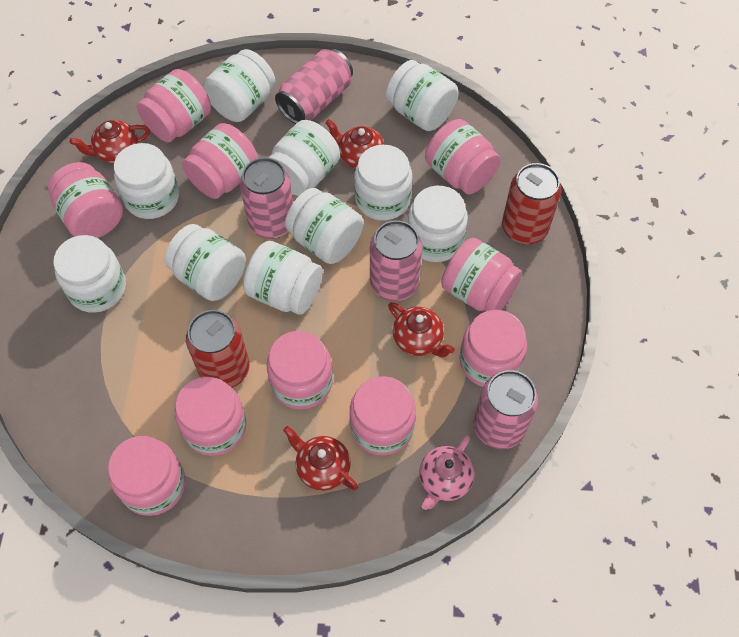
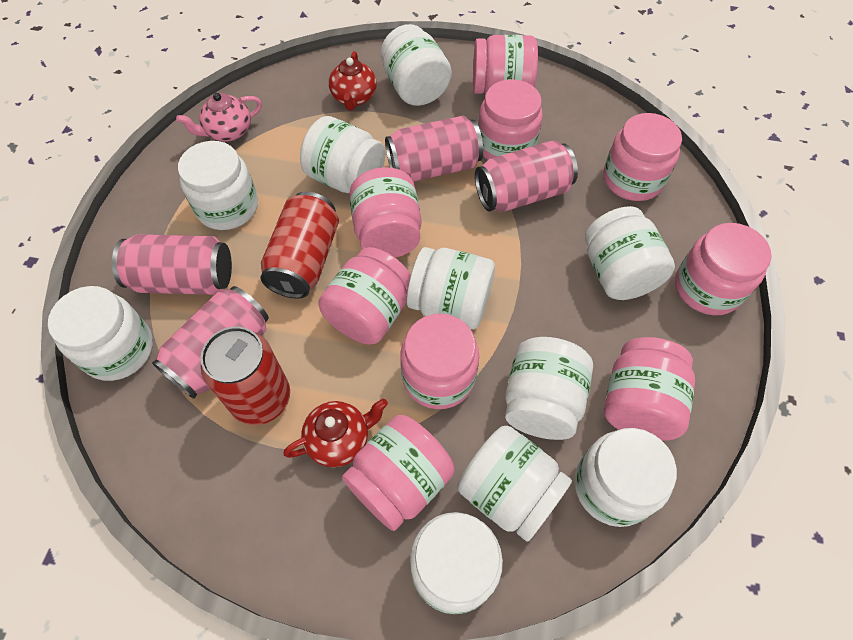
pink jar: 10 -> 9
red teapot: 4 -> 2

